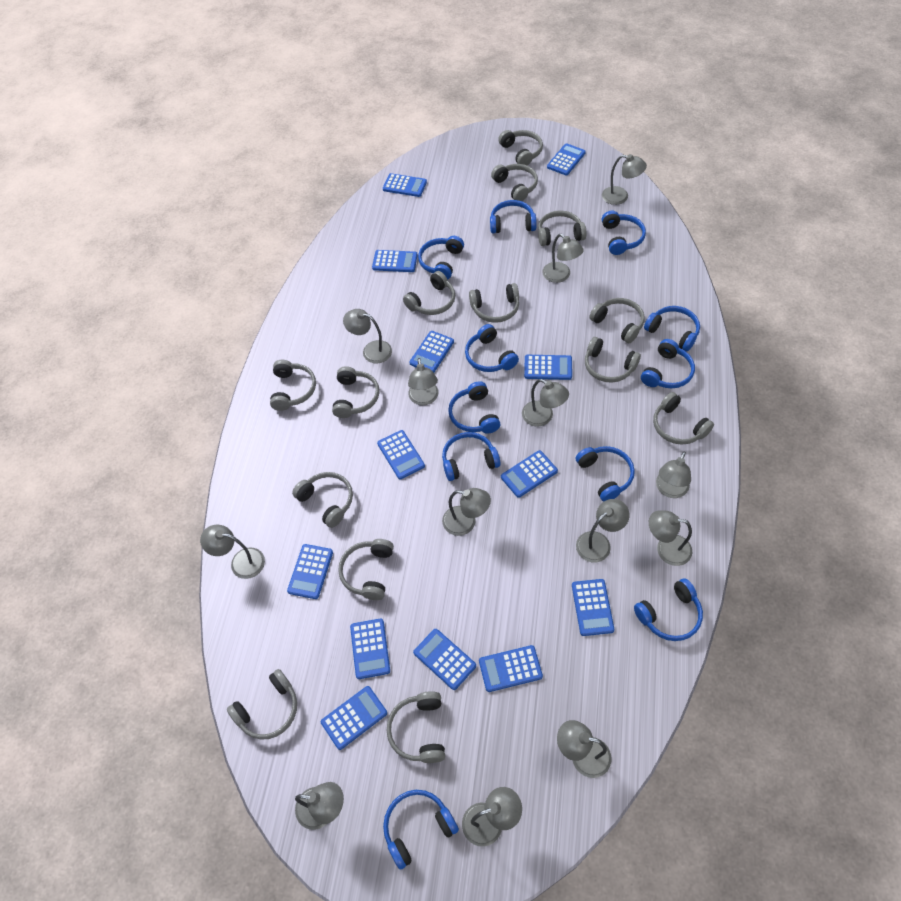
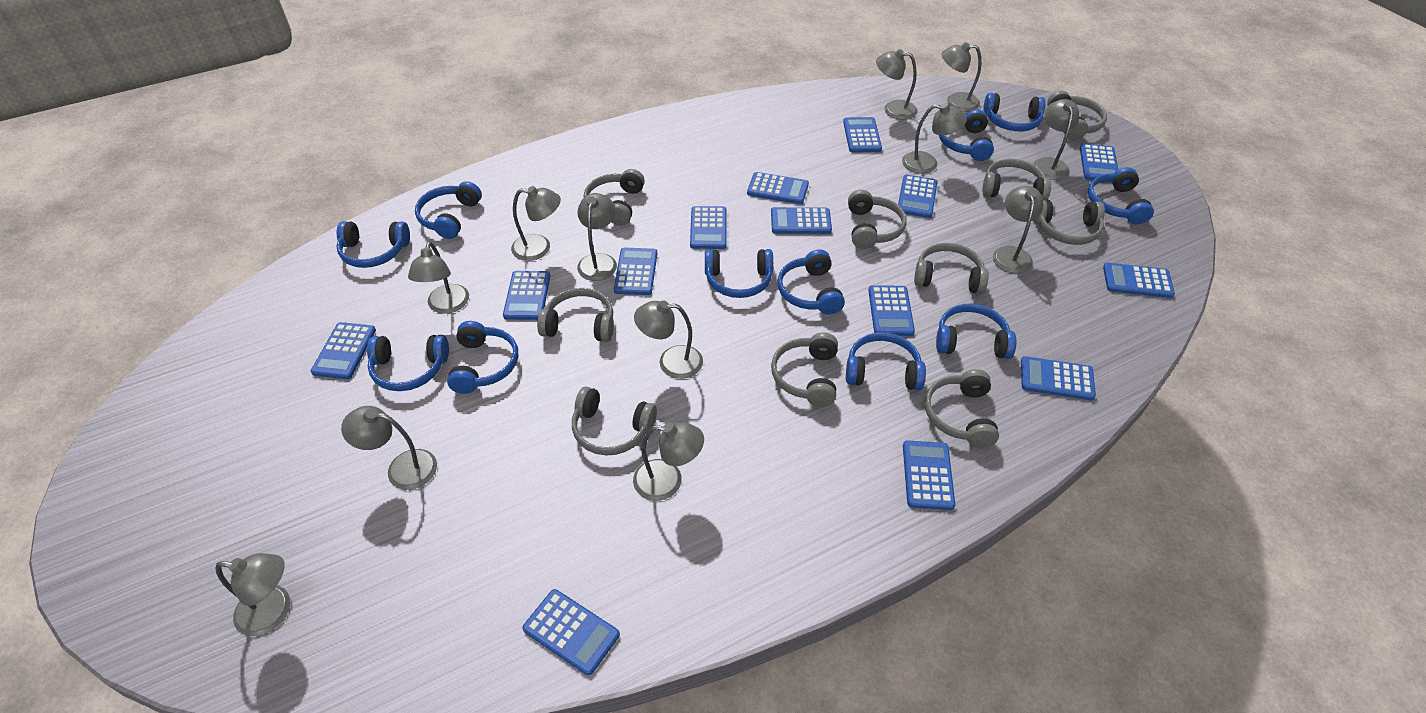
blue calculator: 13 -> 14
grey headphones: 14 -> 10
grey lamp: 13 -> 12

